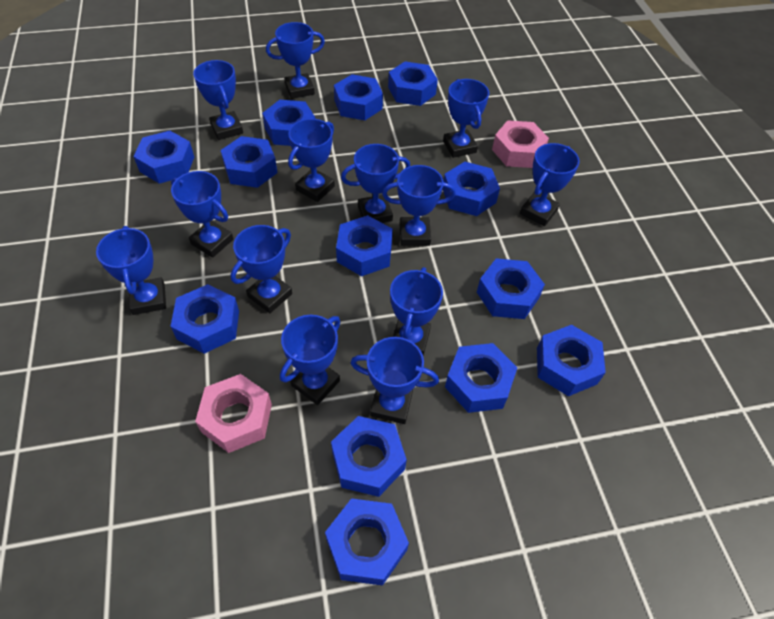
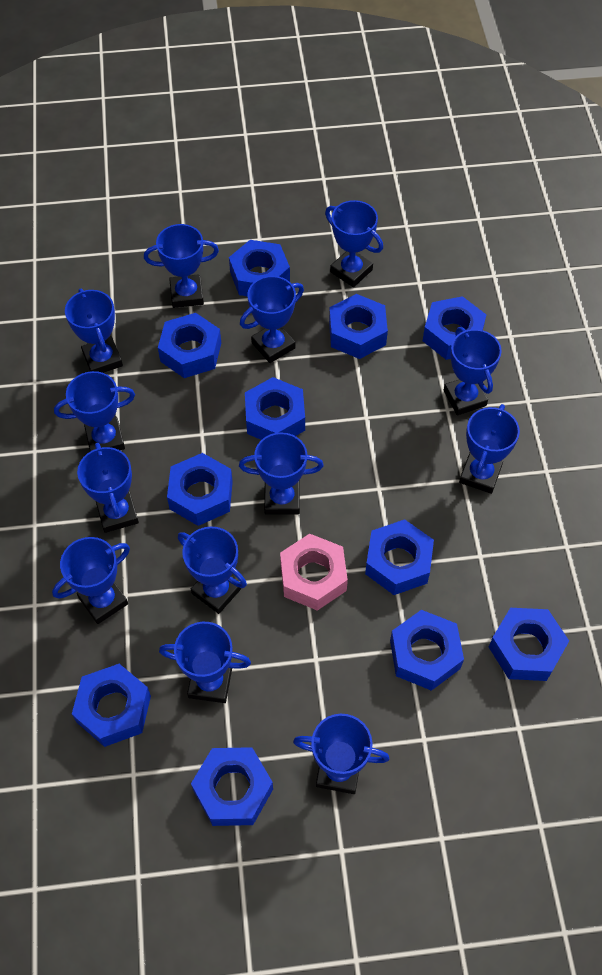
blue nut: 13 -> 11
pink nut: 2 -> 1

